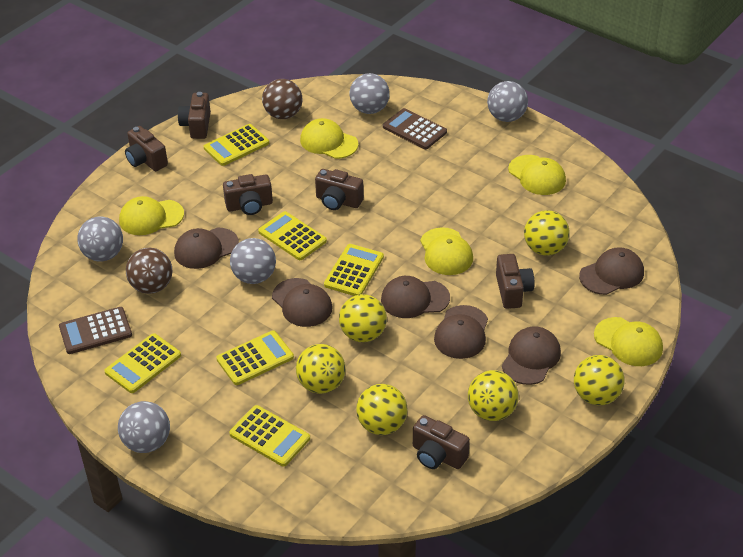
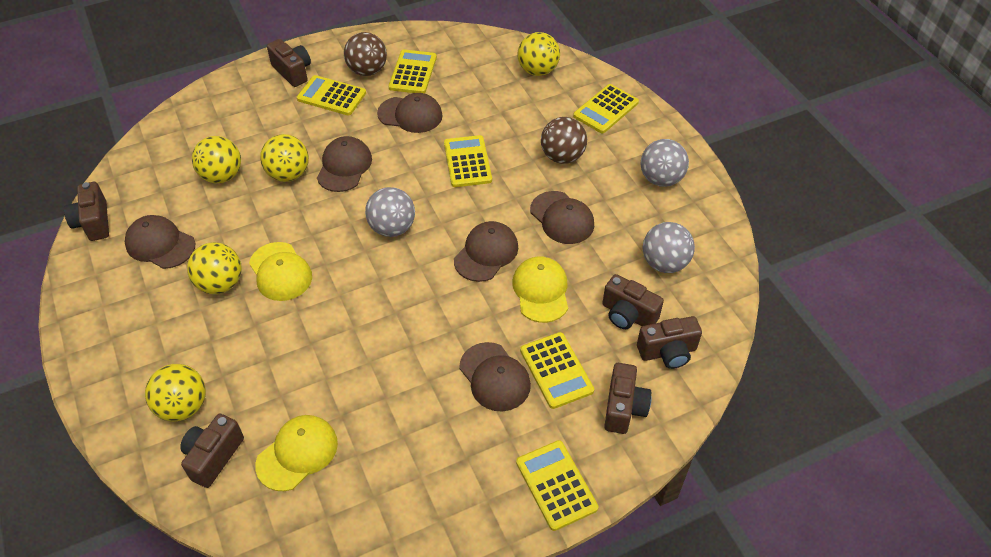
brown calculator: 2 -> 0
grey ball: 5 -> 3
yellow ball: 6 -> 5
yellow cap: 5 -> 3

